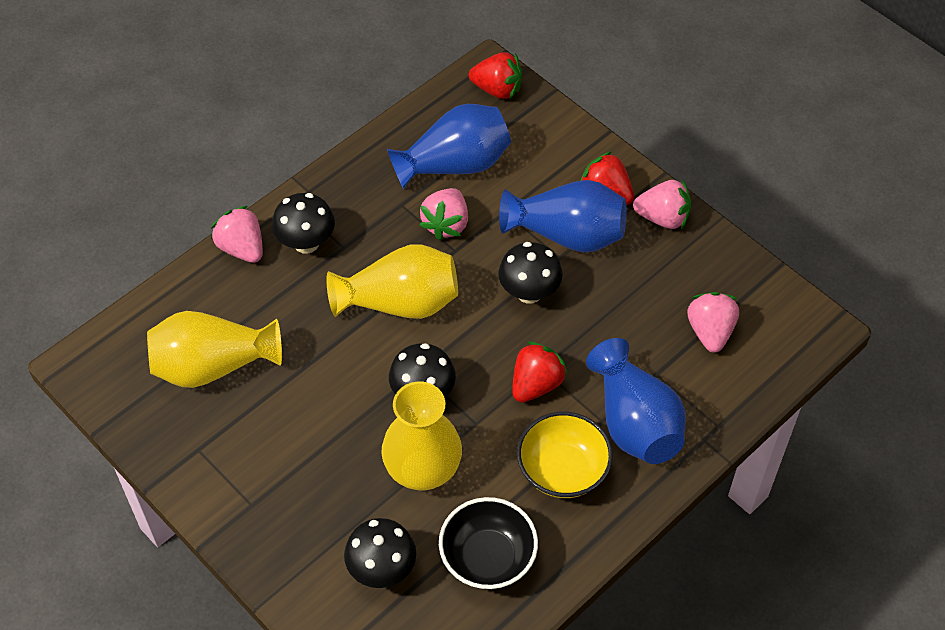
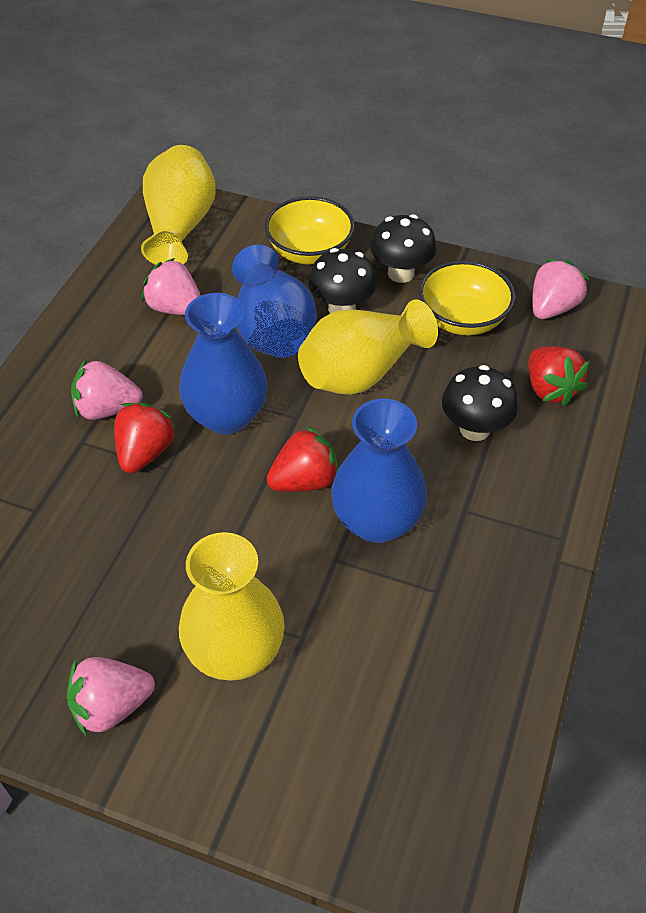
black bowl: 1 -> 0
black mushroom: 4 -> 3
yellow bowl: 1 -> 2

